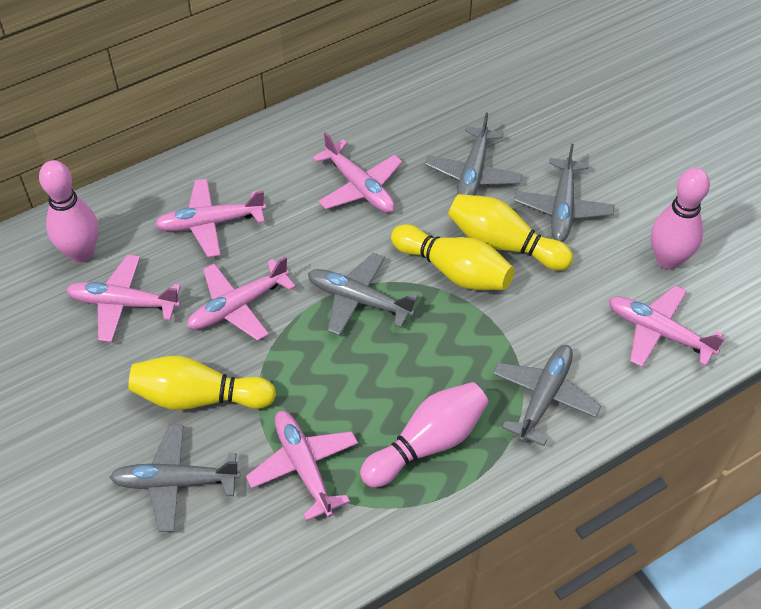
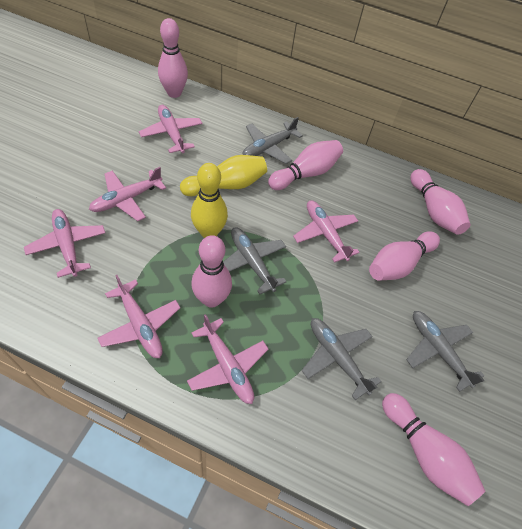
grey plane: 5 -> 4
pink bowling pin: 3 -> 6
yellow bowling pin: 3 -> 2

